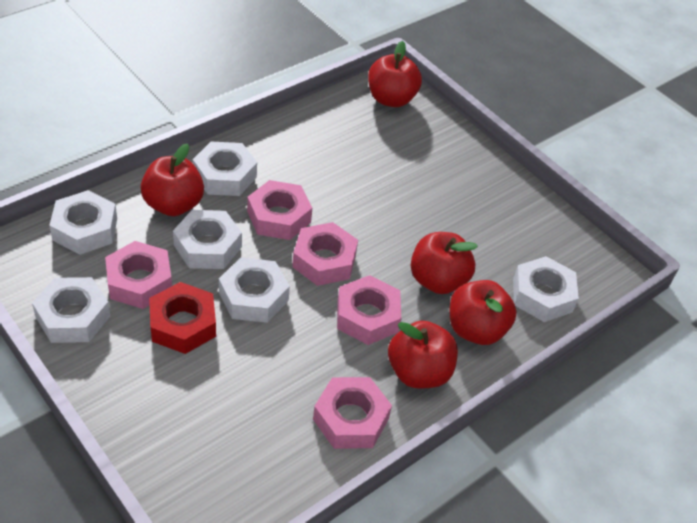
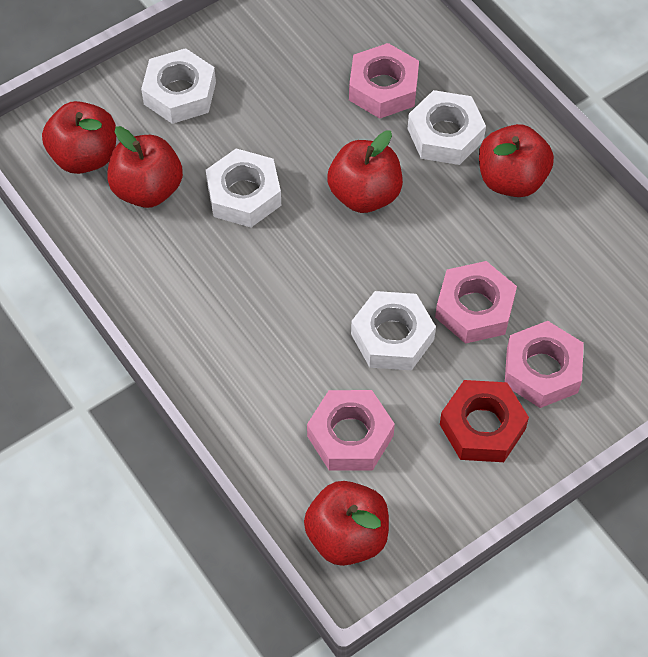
pink nut: 5 -> 4
white nut: 6 -> 4

